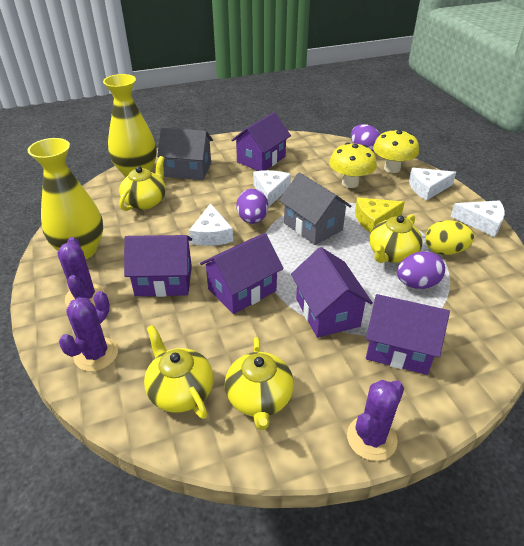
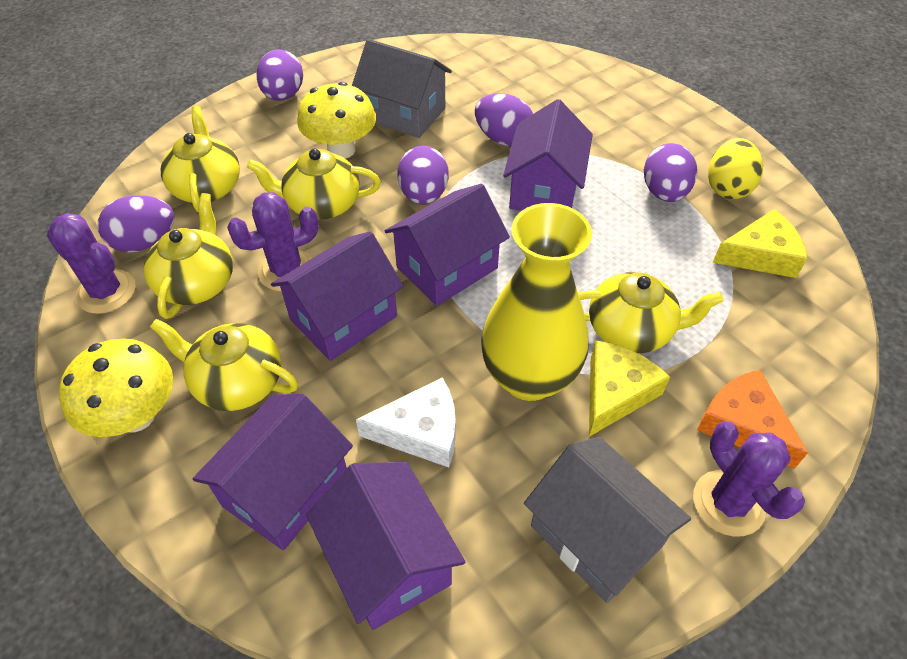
orange cheese: 0 -> 1
purple egg: 3 -> 5
white cheese: 4 -> 1
yellow cheese: 1 -> 2
yellow teapot: 4 -> 5
yellow vase: 2 -> 1

